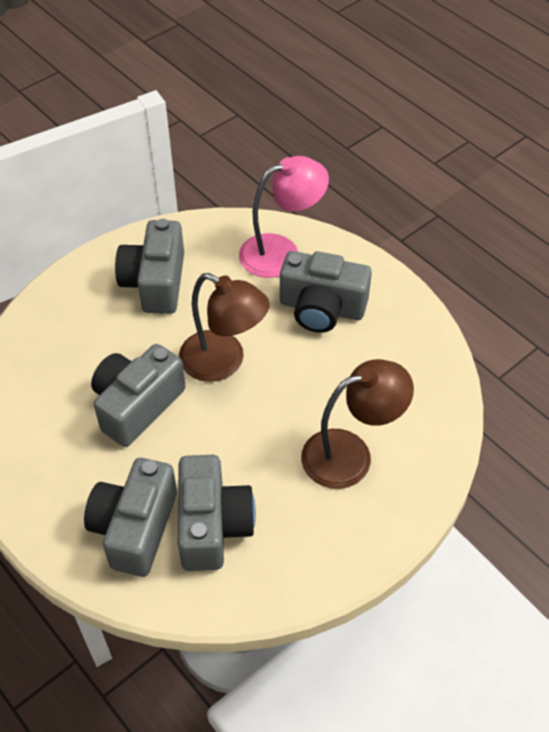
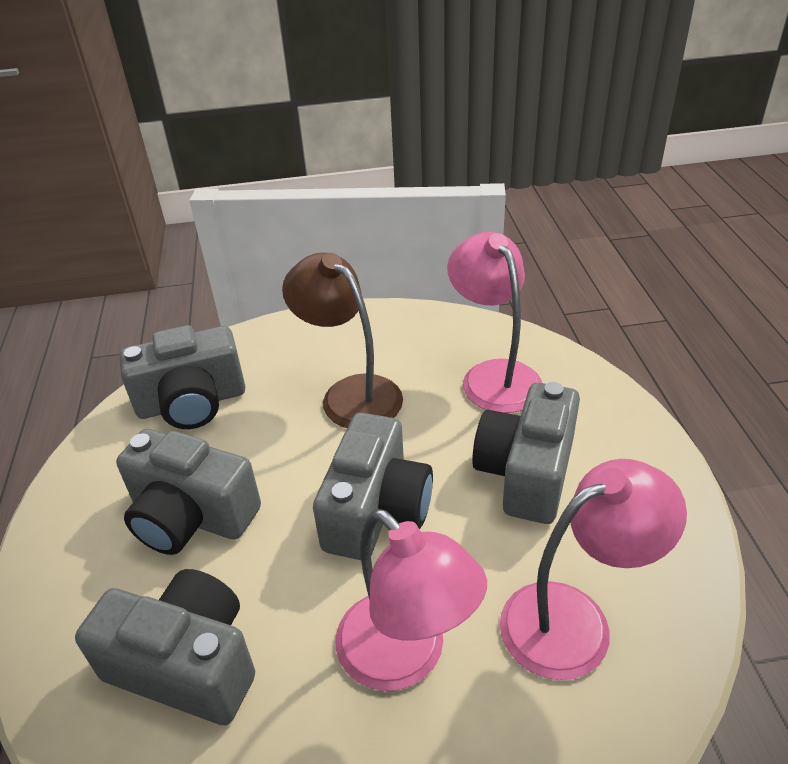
brown lamp: 2 -> 1
pink lamp: 1 -> 3

